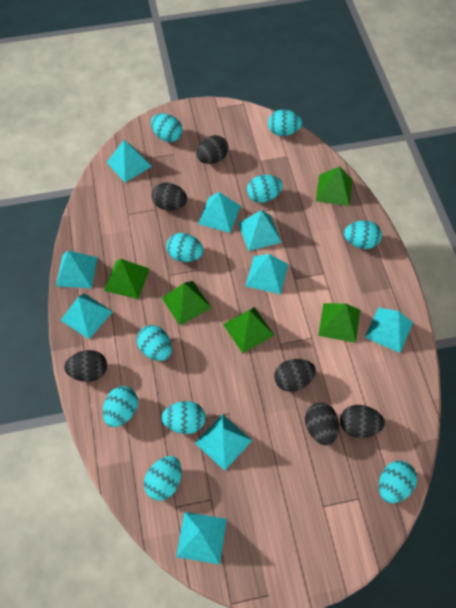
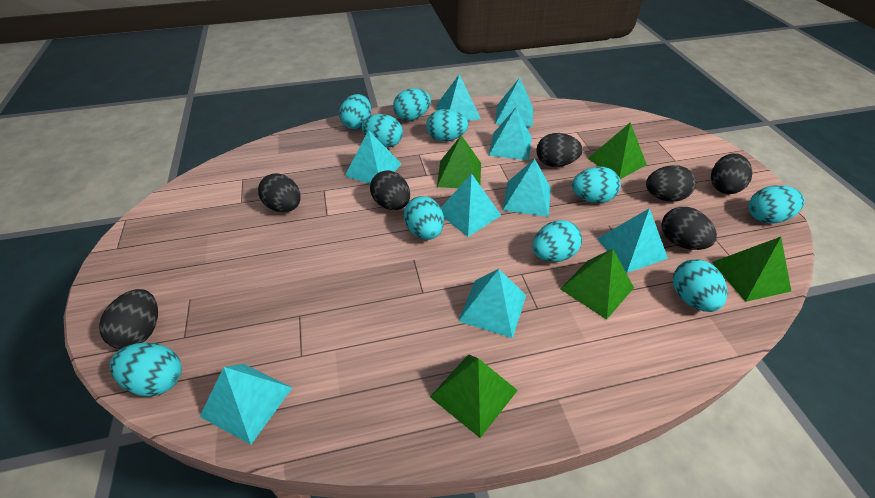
black egg: 6 -> 7

